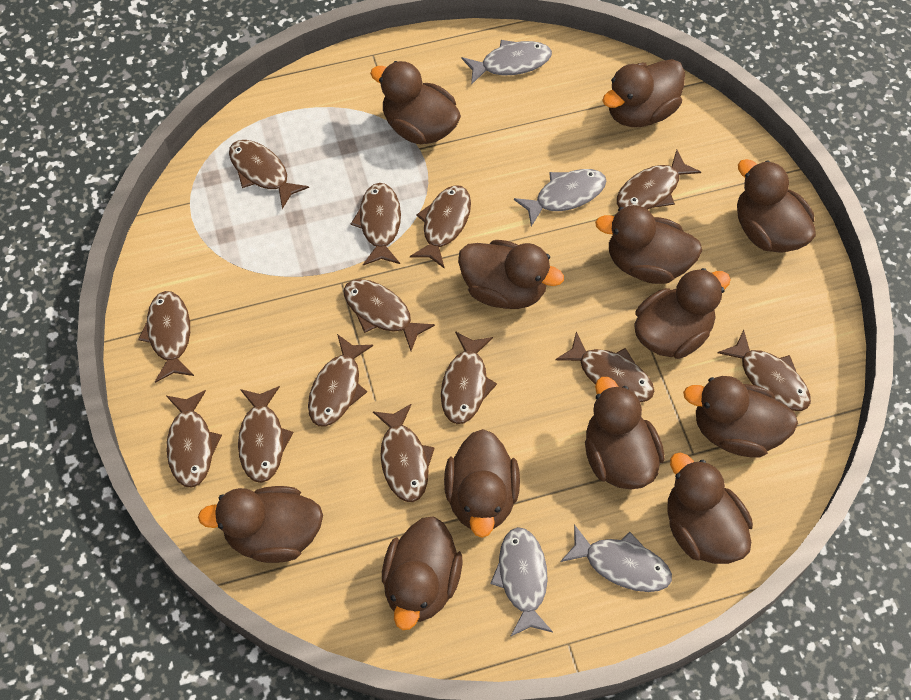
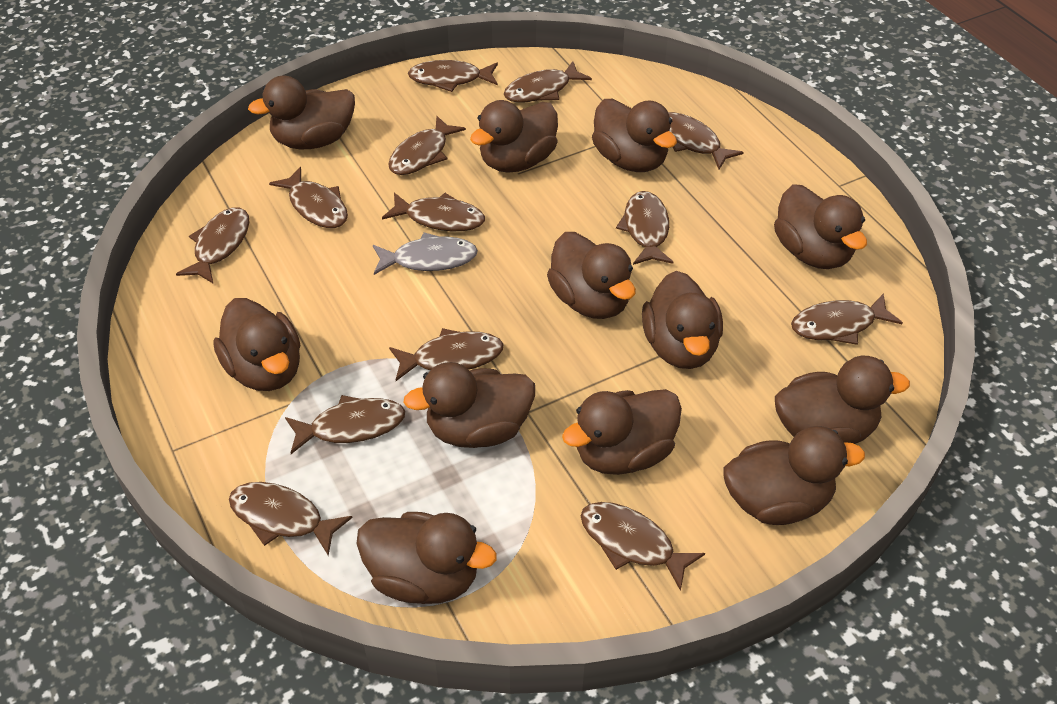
grey fish: 4 -> 1

